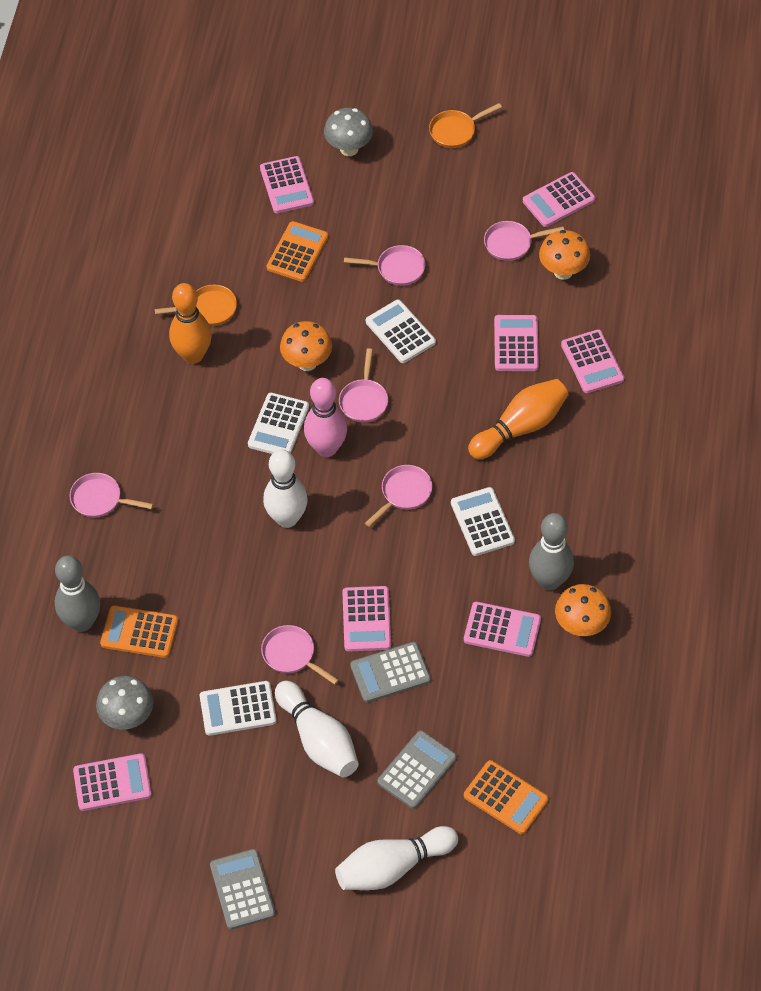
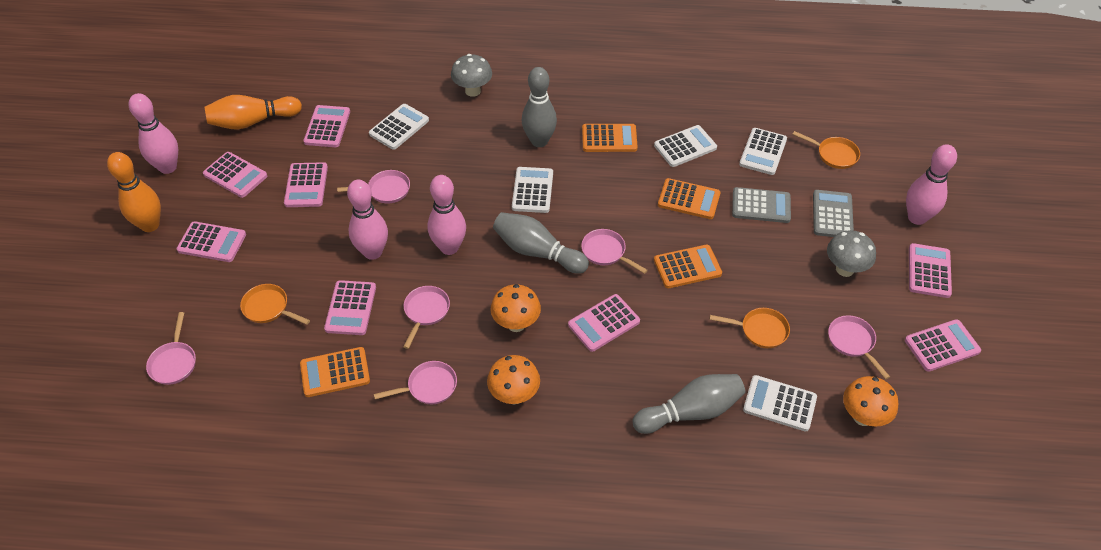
grey bowling pin: 2 -> 3
grey calculator: 3 -> 2
orange calculator: 3 -> 4
orange pan: 2 -> 3
pink bowling pin: 1 -> 4
pink calculator: 7 -> 8
white bowling pin: 3 -> 0
white calculator: 4 -> 5

